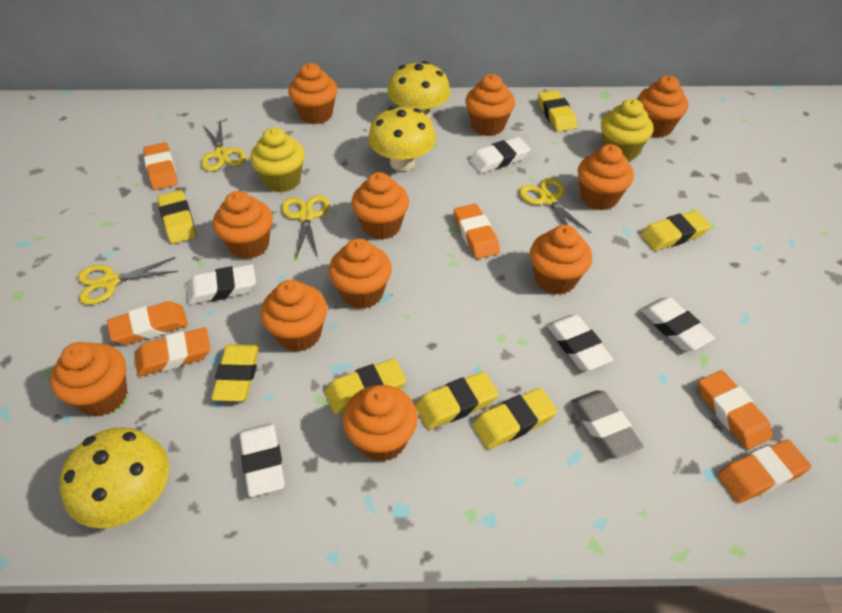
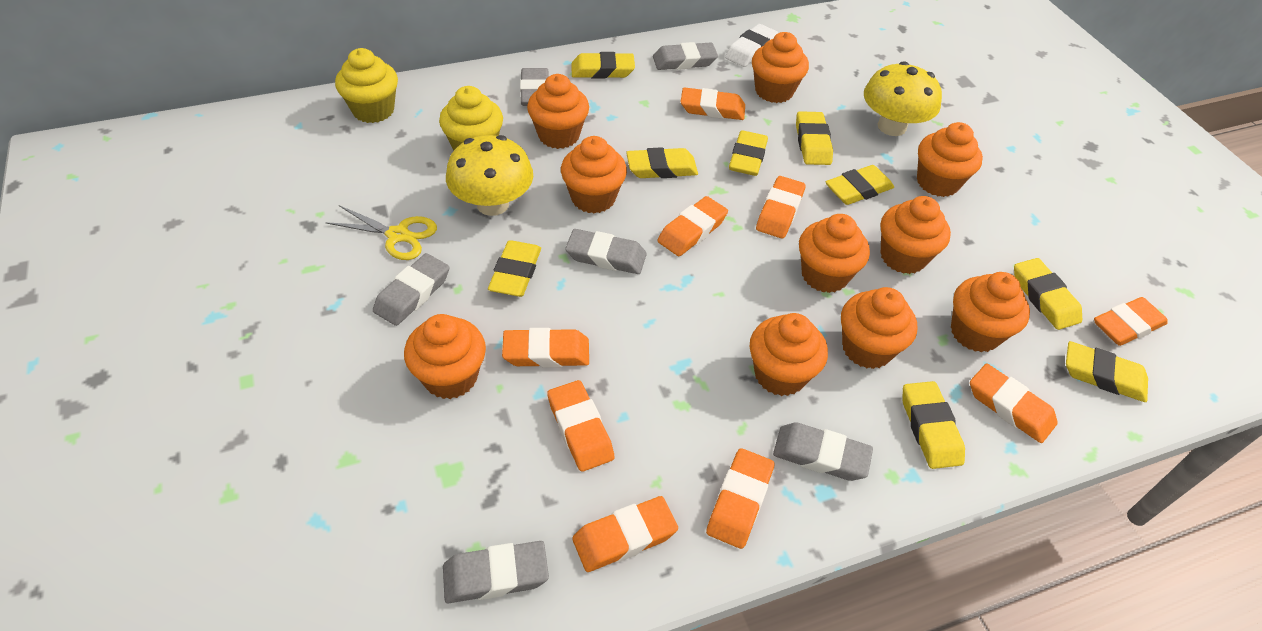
grey eraser: 1 -> 6
orange cupcake: 11 -> 10
orange eraser: 6 -> 9
white eraser: 5 -> 1
yellow eraser: 7 -> 9
yellow mushroom: 3 -> 2
yellow scissors: 4 -> 1

